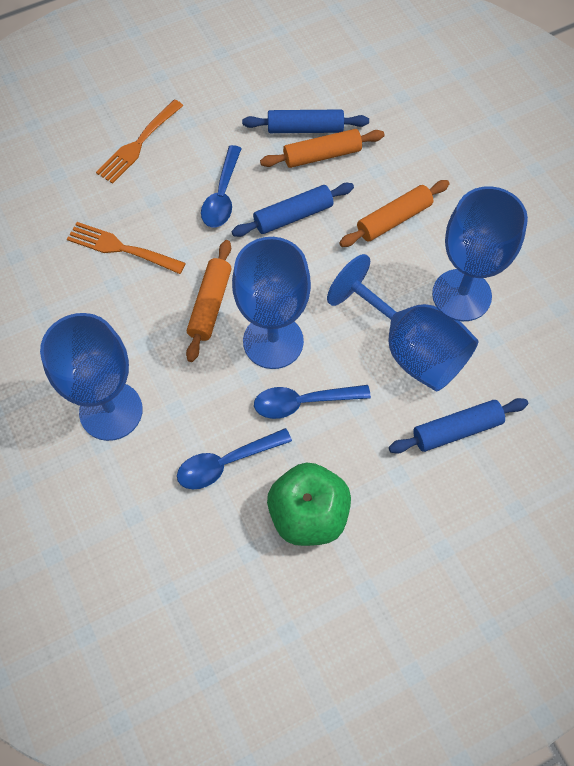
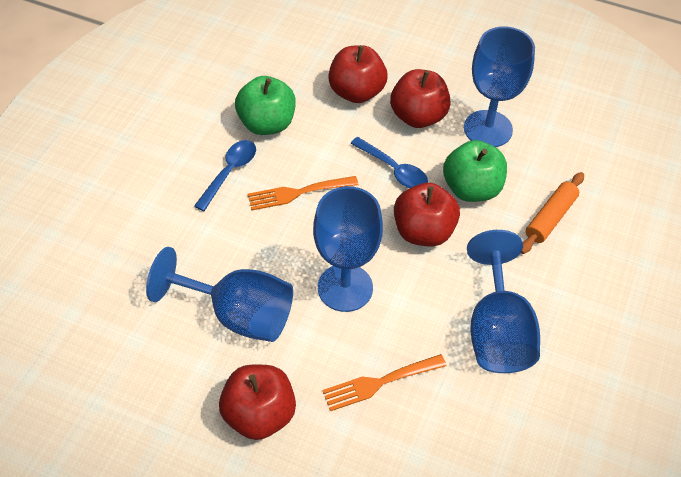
blue rolling pin: 3 -> 0
blue spoon: 3 -> 2
green apple: 1 -> 2
orange rolling pin: 3 -> 1
red apple: 0 -> 4

